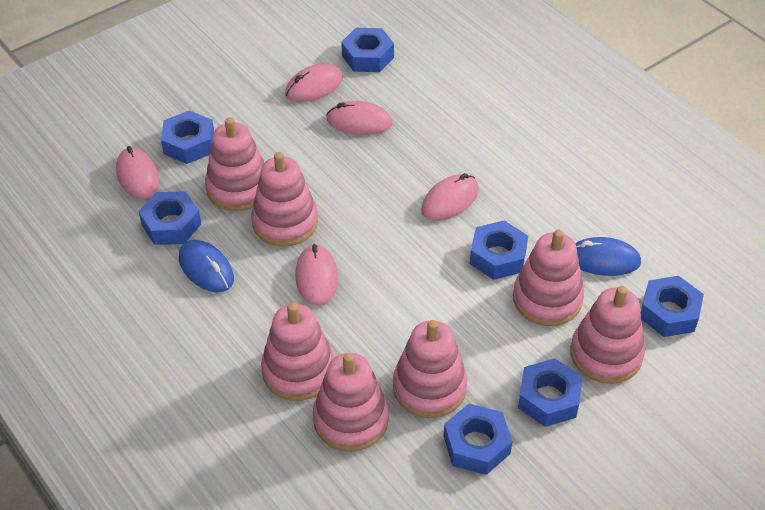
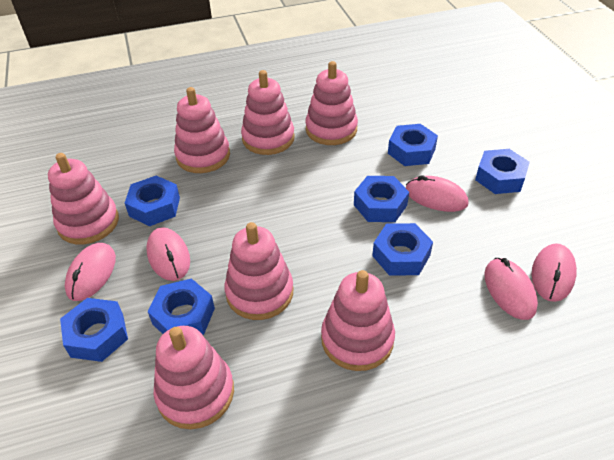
blue mouse: 2 -> 0

